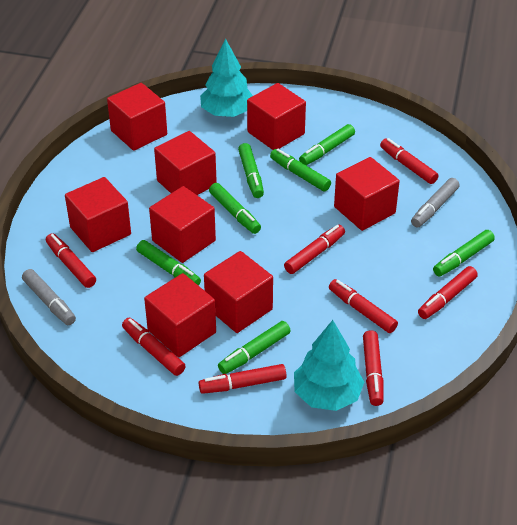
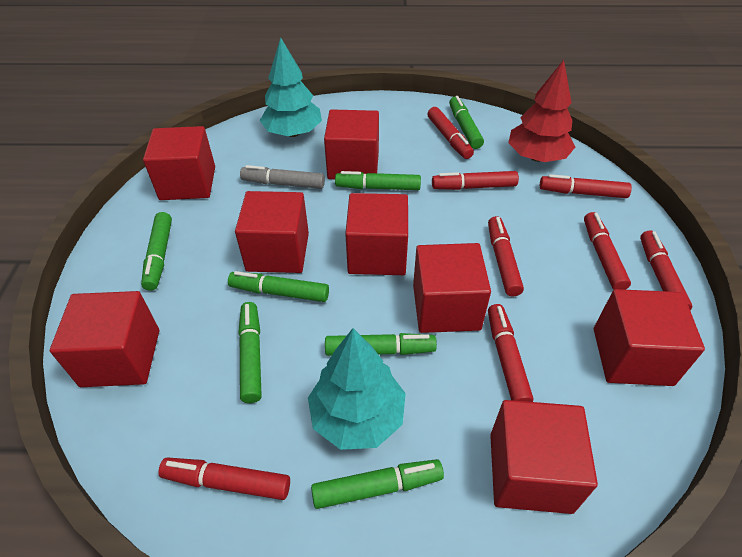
grey marker: 2 -> 1
red tree: 0 -> 1

